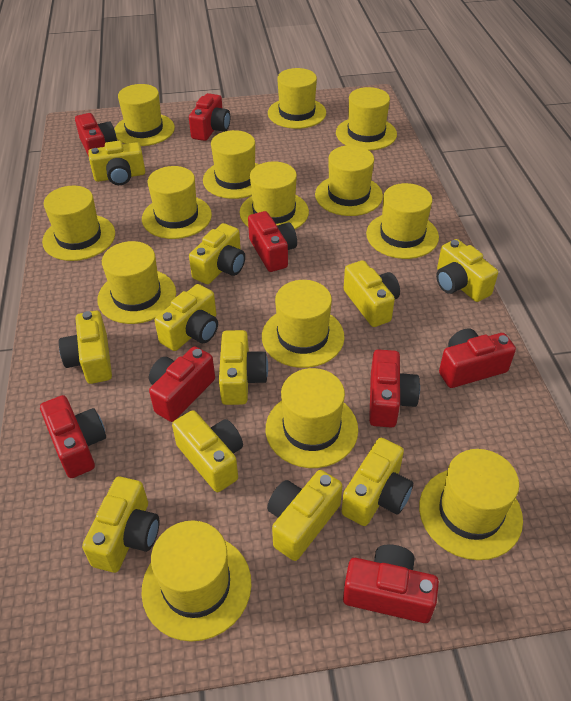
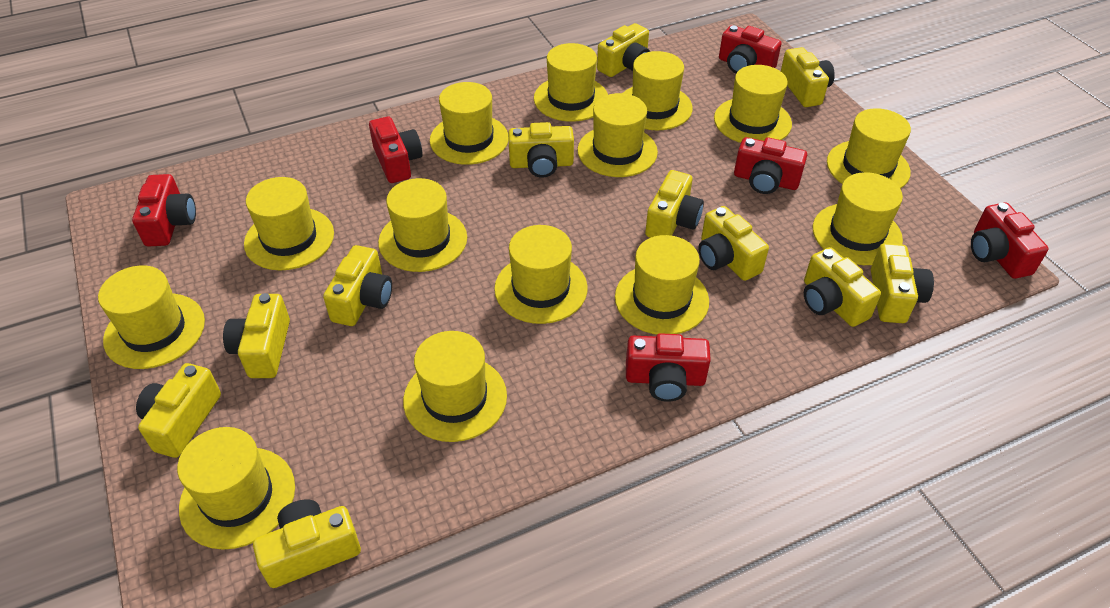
red camera: 8 -> 6

